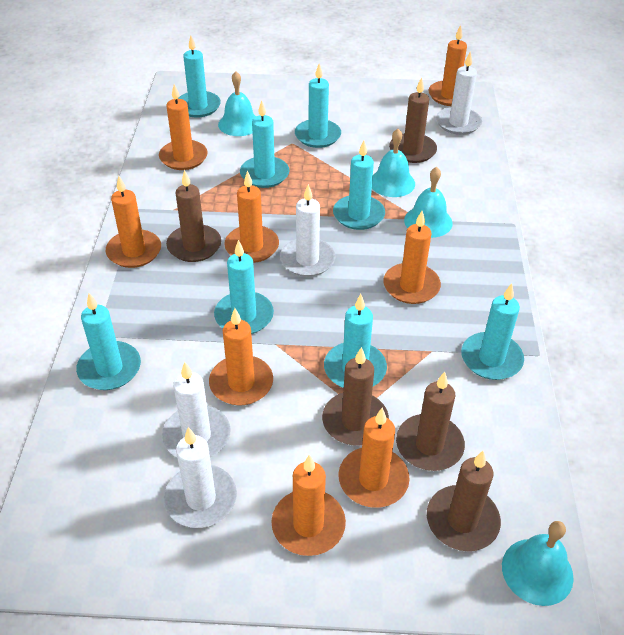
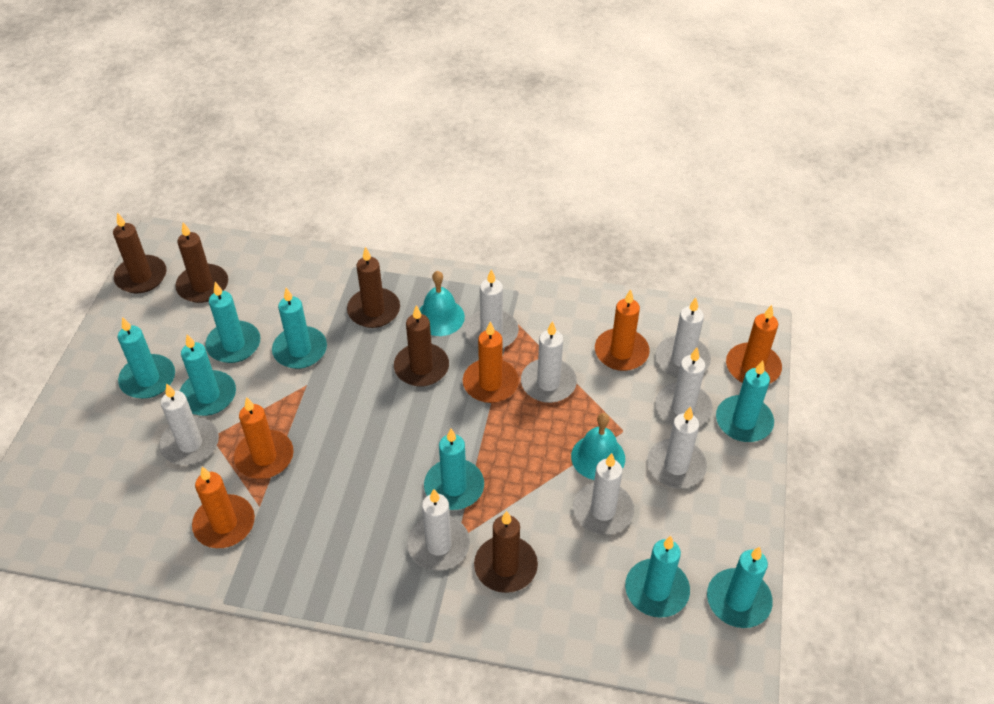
orange candle: 8 -> 5
turquoise bell: 4 -> 2
white candle: 4 -> 8

